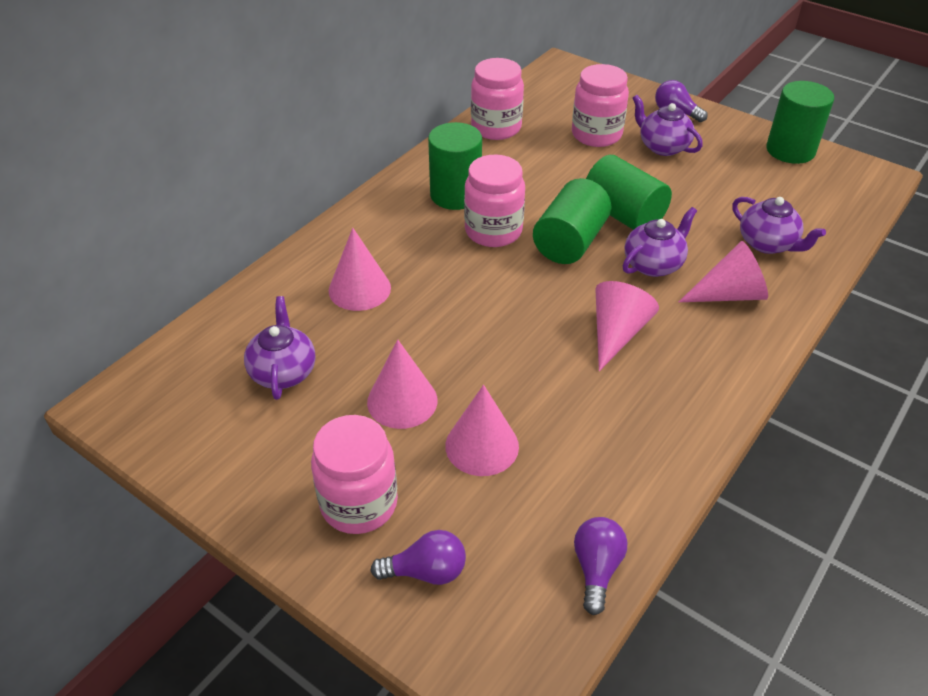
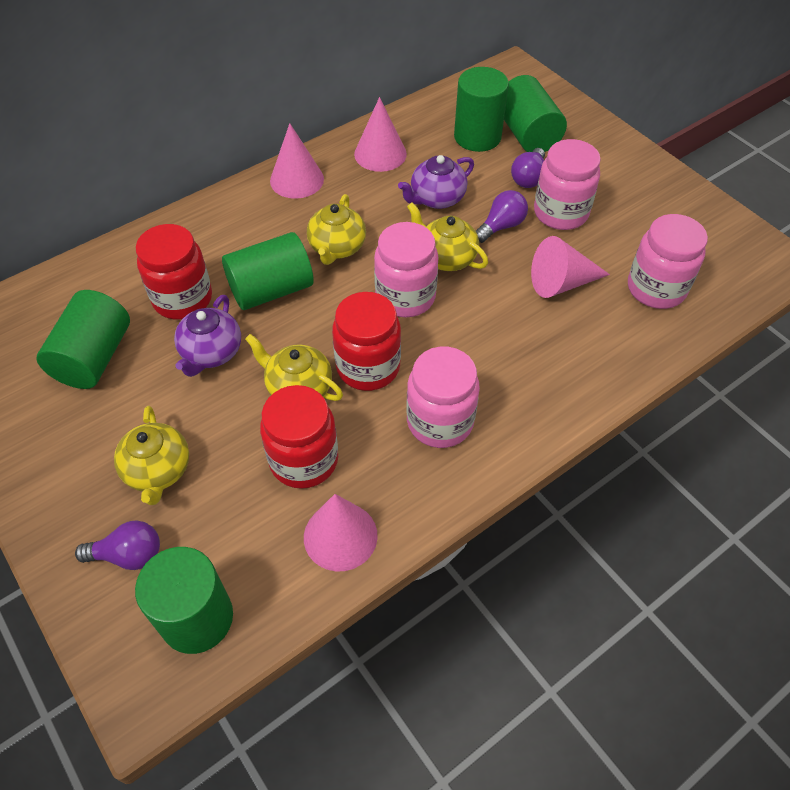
green cylinder: 4 -> 5
pink cone: 5 -> 4
purple teapot: 4 -> 2
red jar: 0 -> 3
yellow teapot: 0 -> 4

